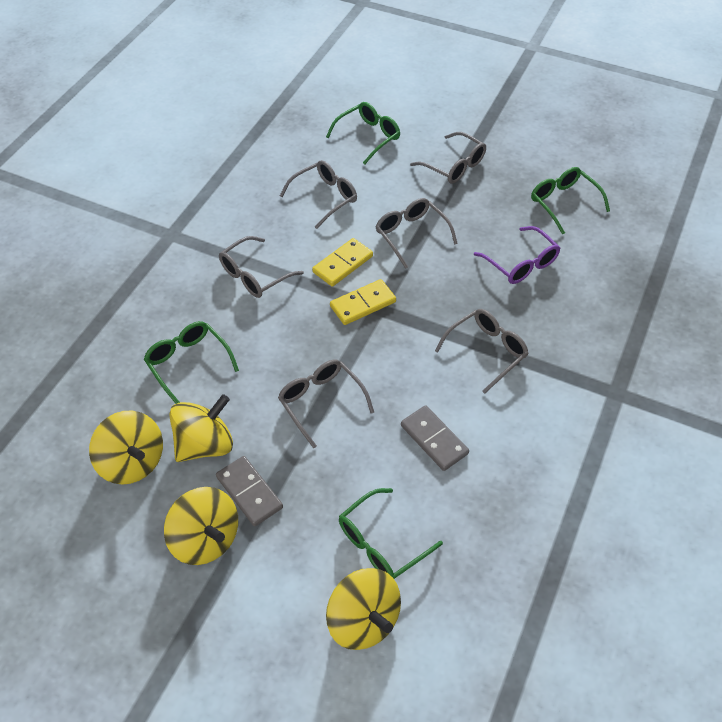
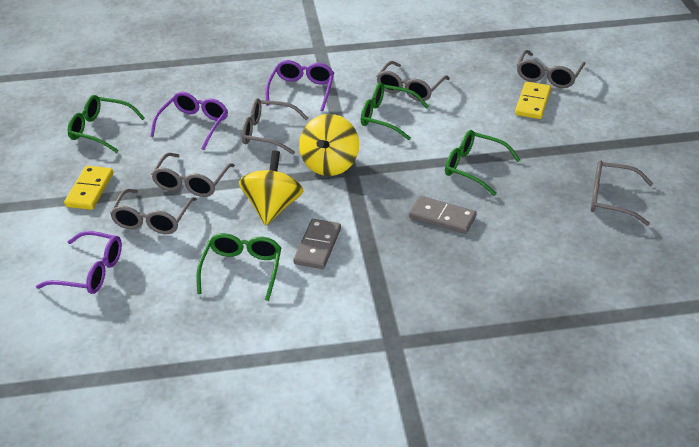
purple glasses: 1 -> 3
yellow spinning top: 4 -> 2

